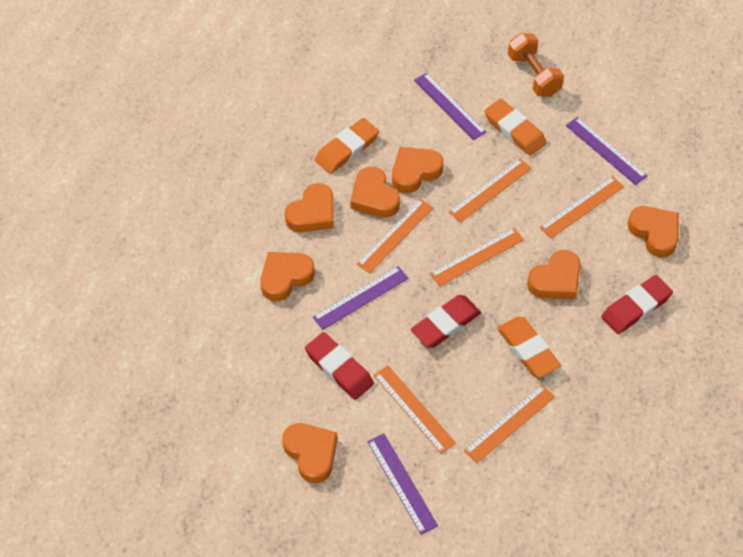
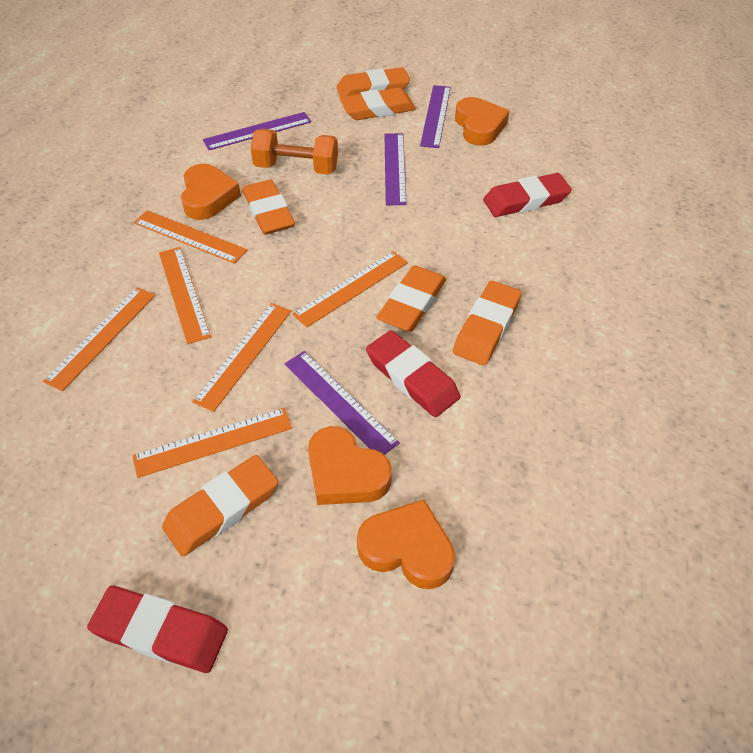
orange eraser: 3 -> 6
orange heart: 7 -> 4

